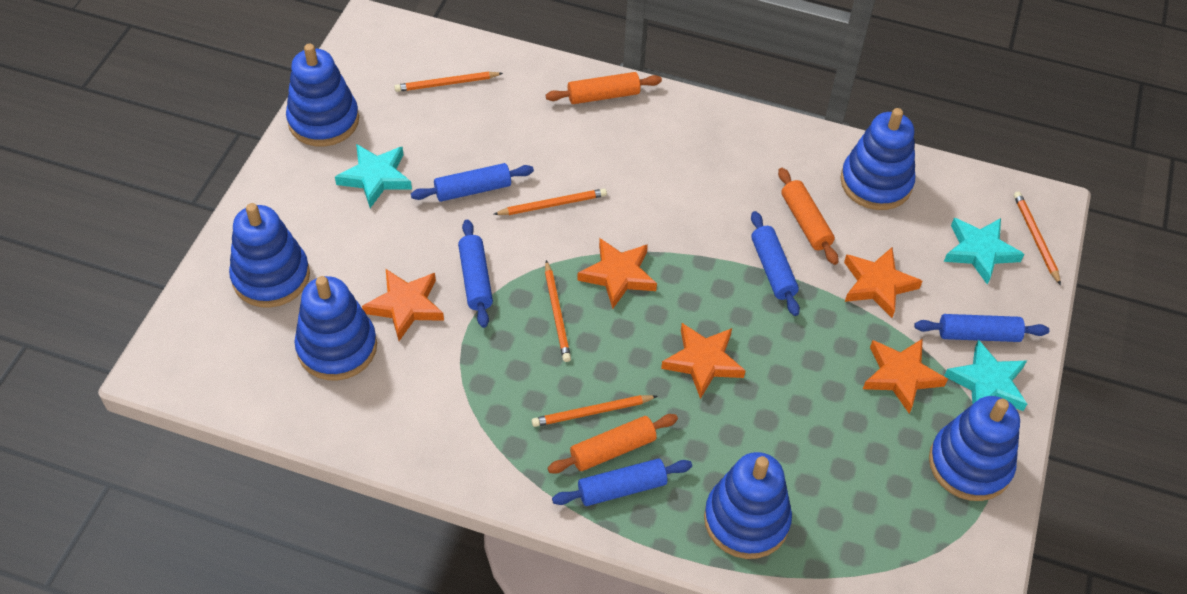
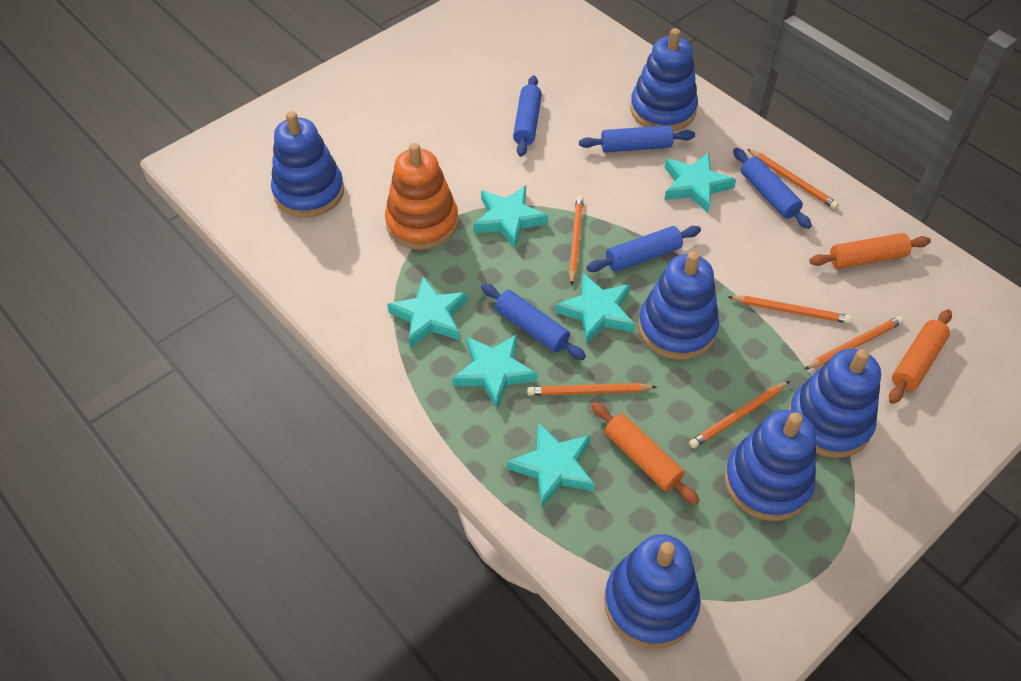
orange pencil: 5 -> 6
orange stacking toy: 0 -> 1
orange star: 5 -> 0
turquoise star: 3 -> 6

